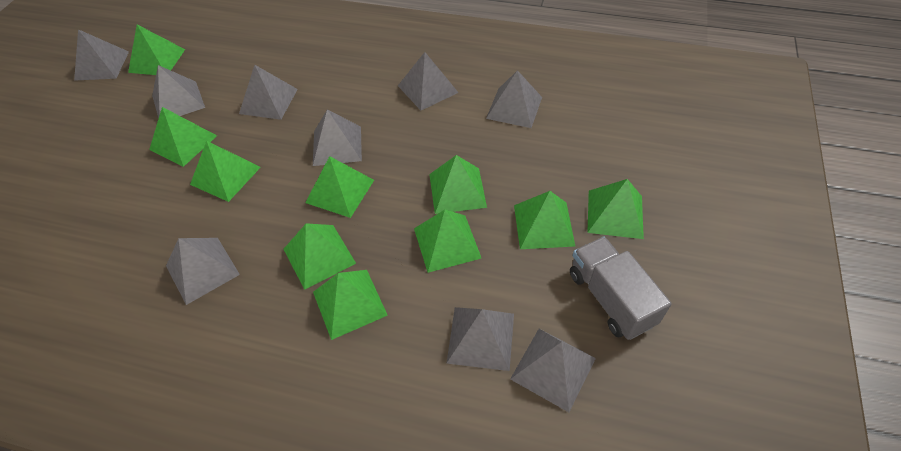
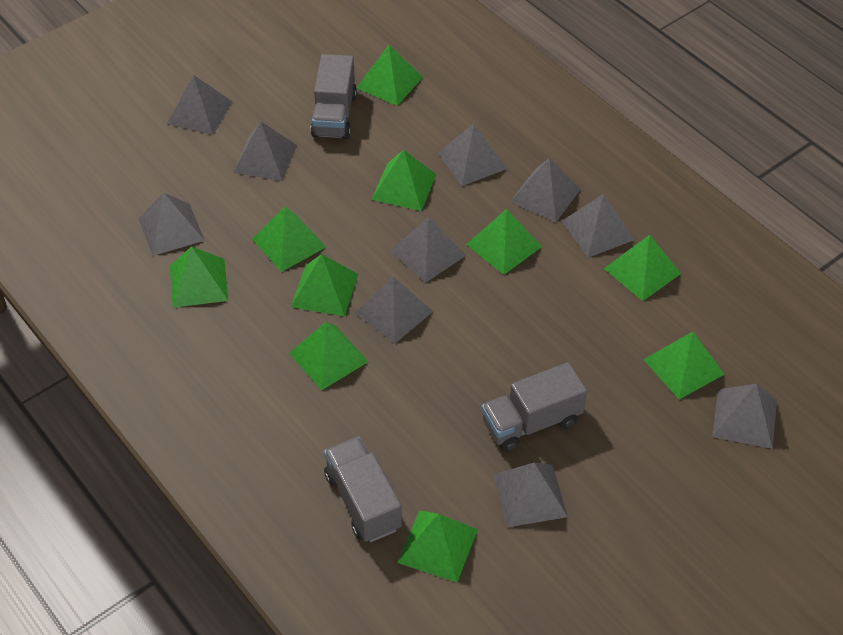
grey pyramid: 9 -> 10
grey truck: 1 -> 3

